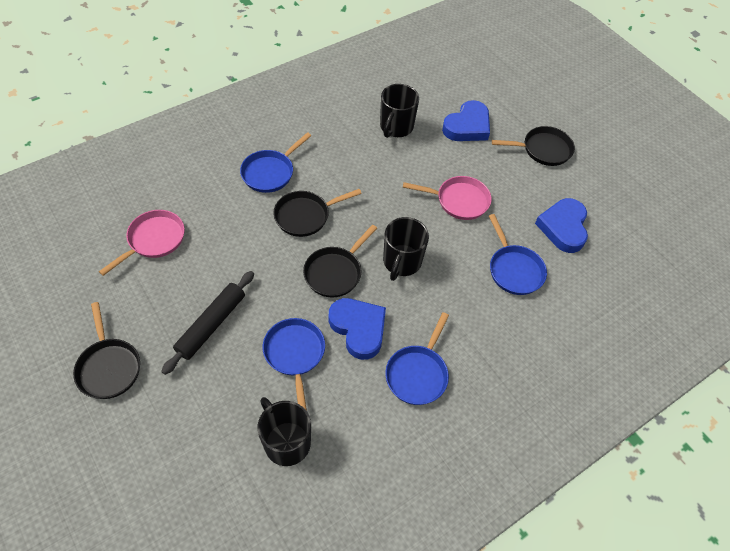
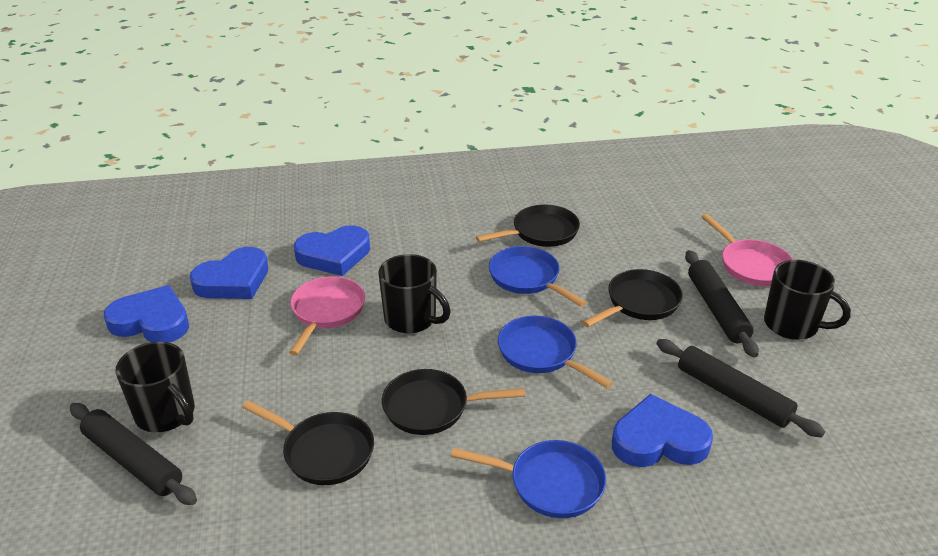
black rolling pin: 1 -> 3
blue heart: 3 -> 4
blue pan: 4 -> 3

